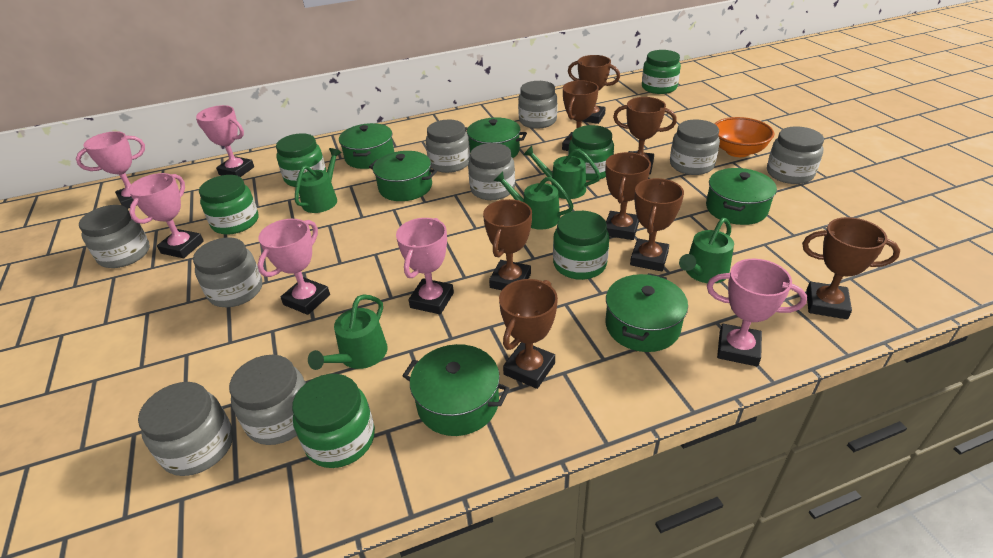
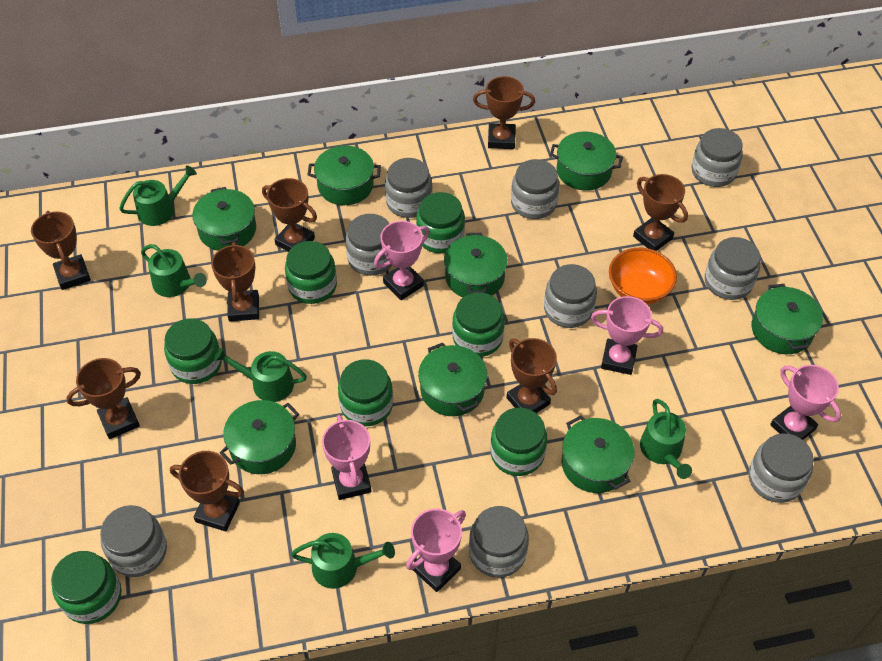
green jar: 6 -> 7
green pot: 6 -> 8
pink trophy: 6 -> 5

